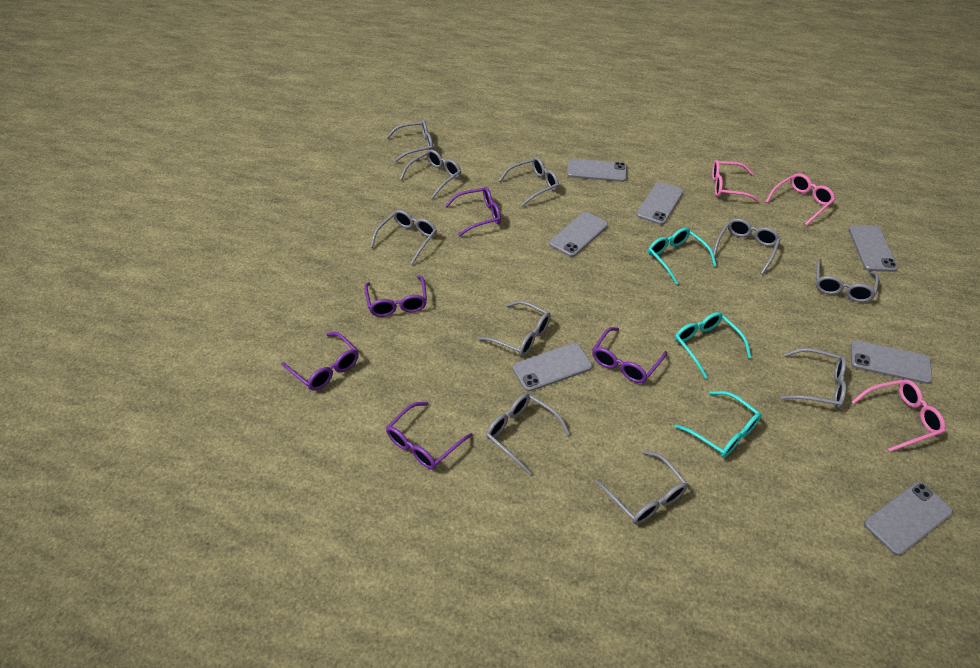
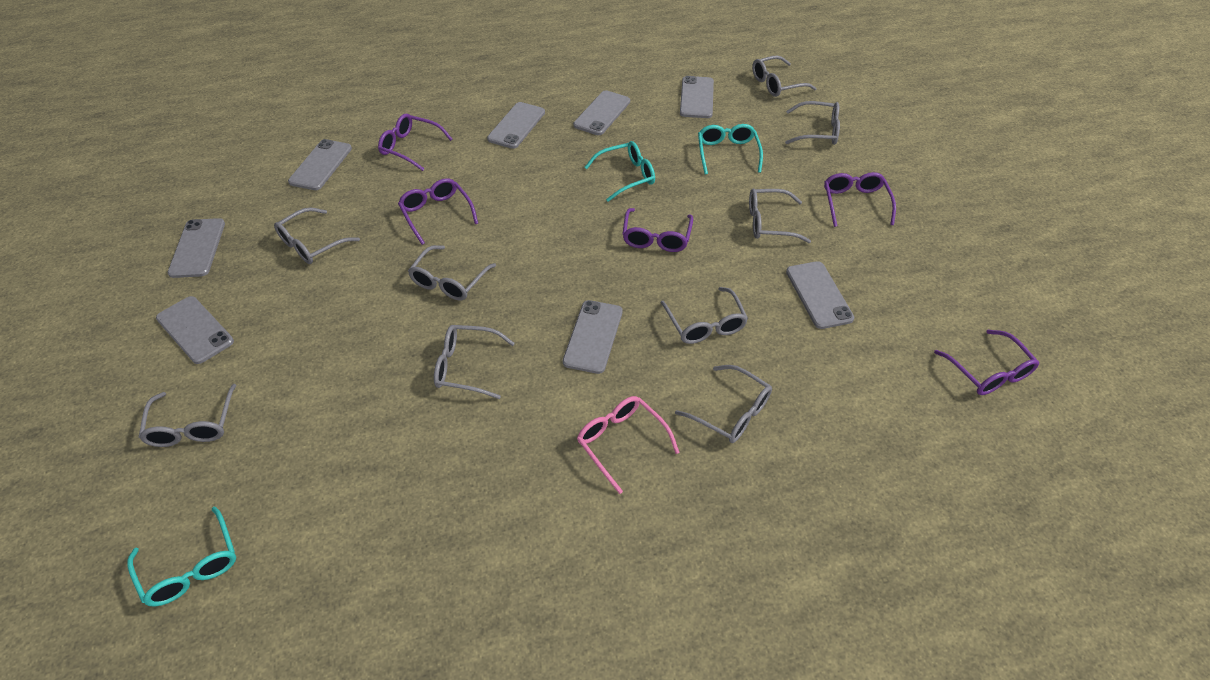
grey glasses: 10 -> 9
grey phone: 7 -> 8
pink glasses: 3 -> 1

